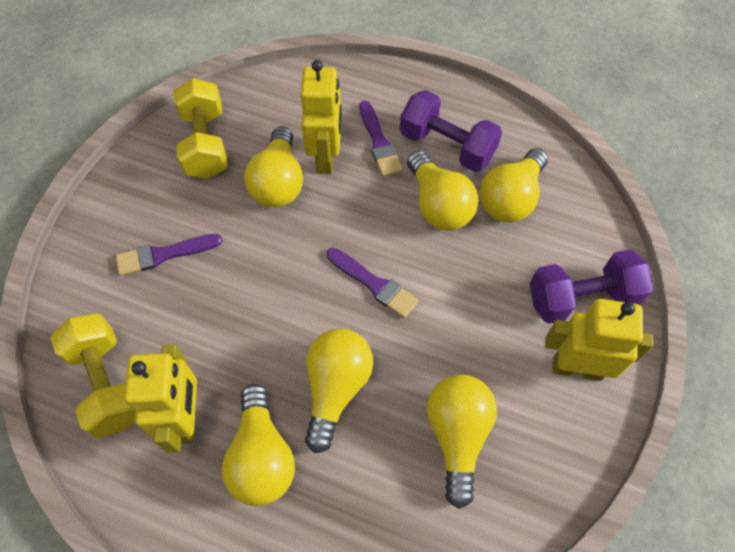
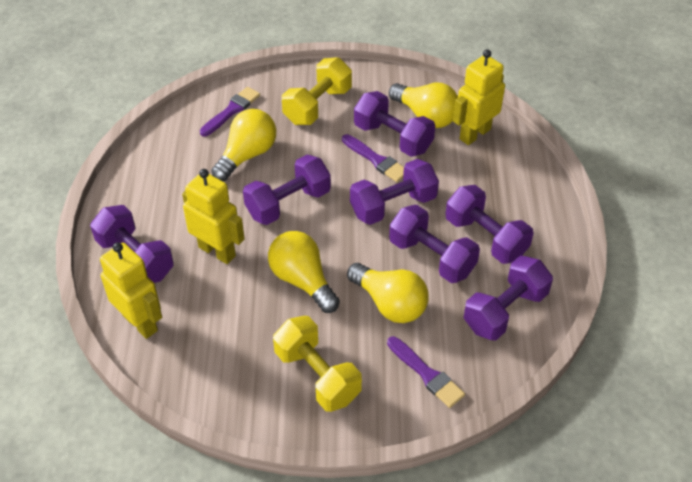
purple dumbbell: 2 -> 7
yellow light bulb: 6 -> 4

